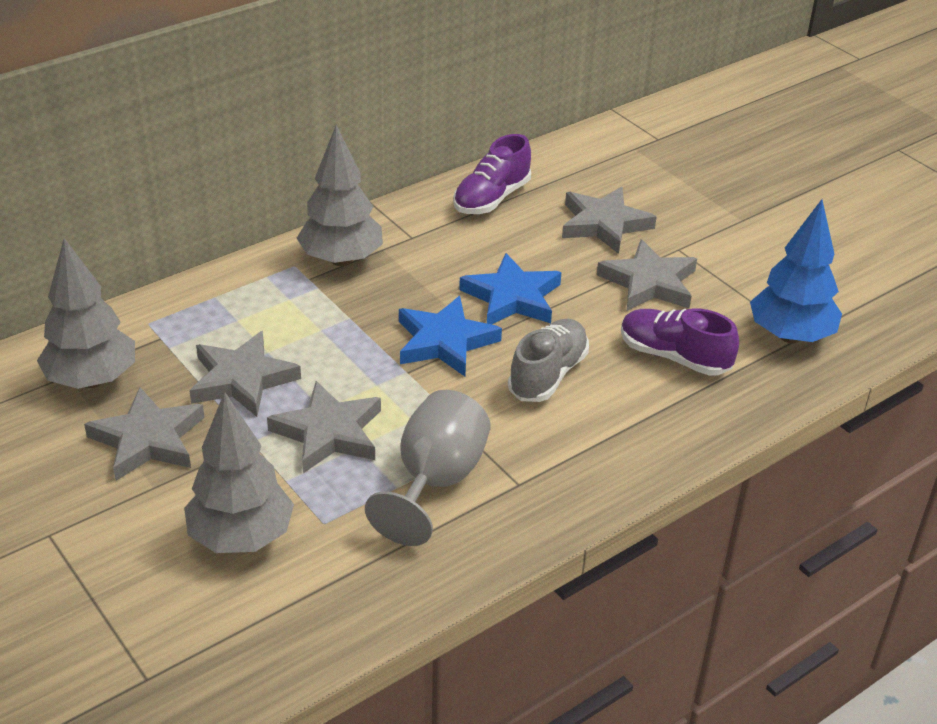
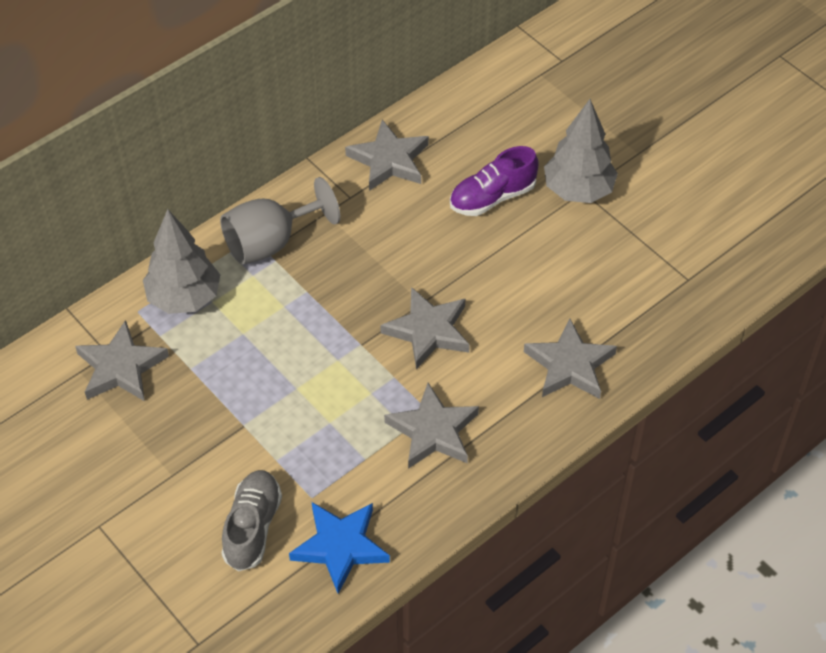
blue star: 2 -> 1
blue tree: 1 -> 0
grey tree: 3 -> 2
purple shoe: 2 -> 1

